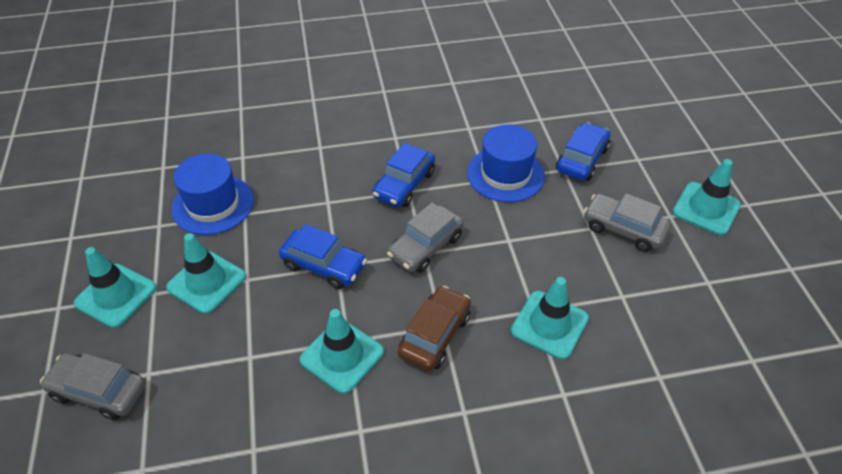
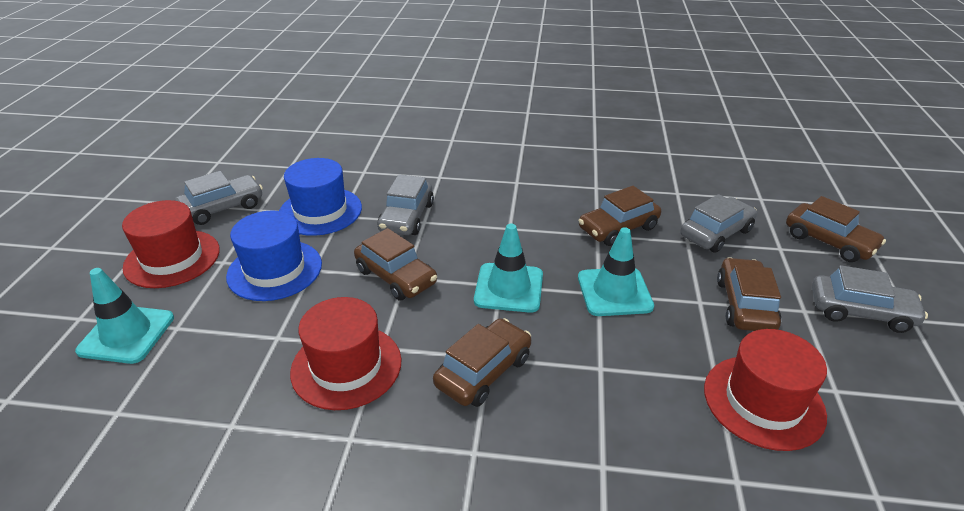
blue car: 3 -> 0
brown car: 1 -> 5
grey car: 3 -> 4
red hat: 0 -> 3
turquoise traffic cone: 5 -> 3

